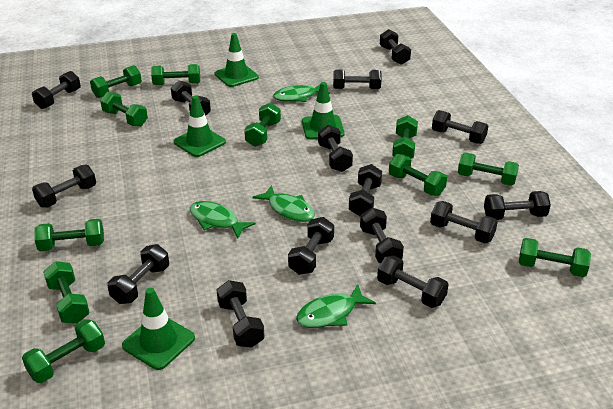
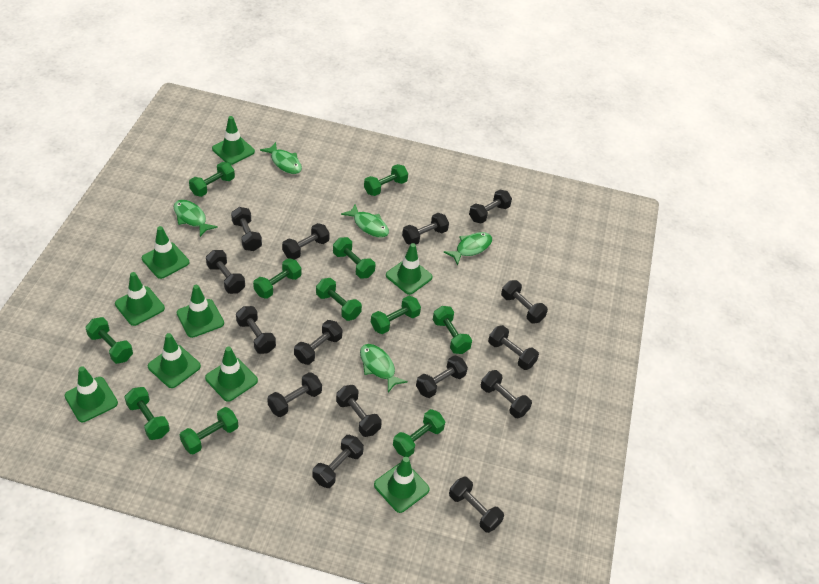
green fish: 4 -> 5
green traffic cone: 4 -> 9

